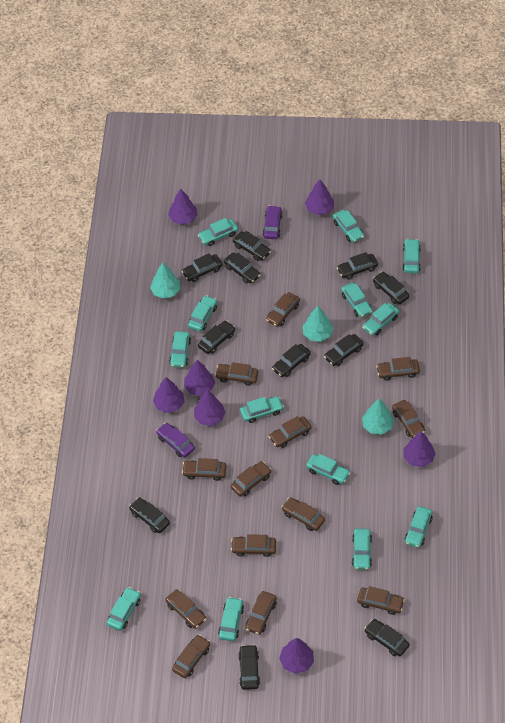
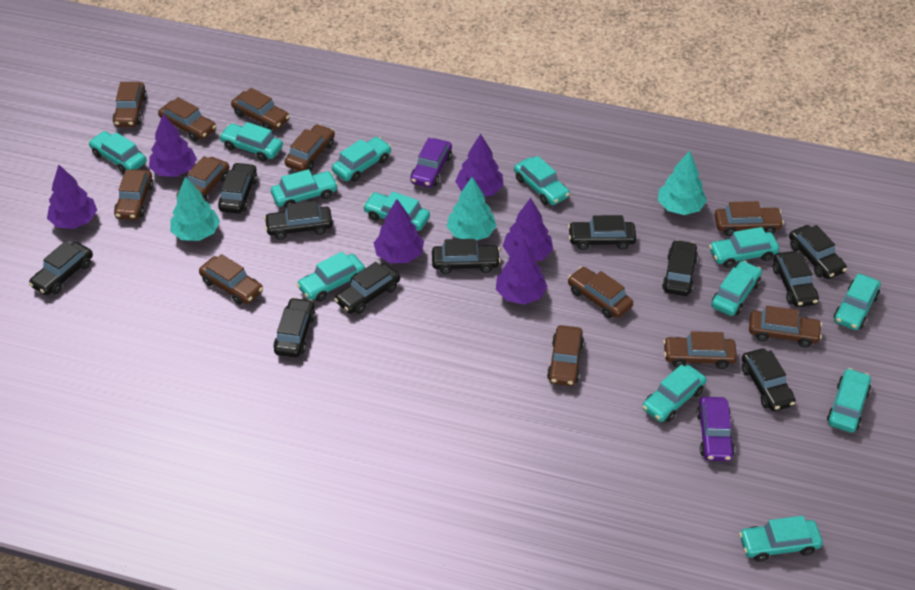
brown car: 13 -> 12
purple tree: 7 -> 6

